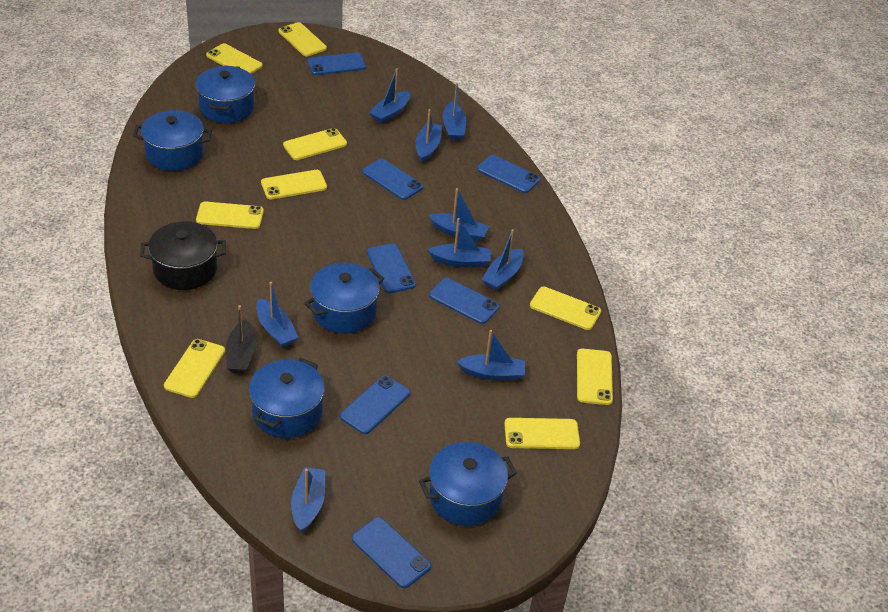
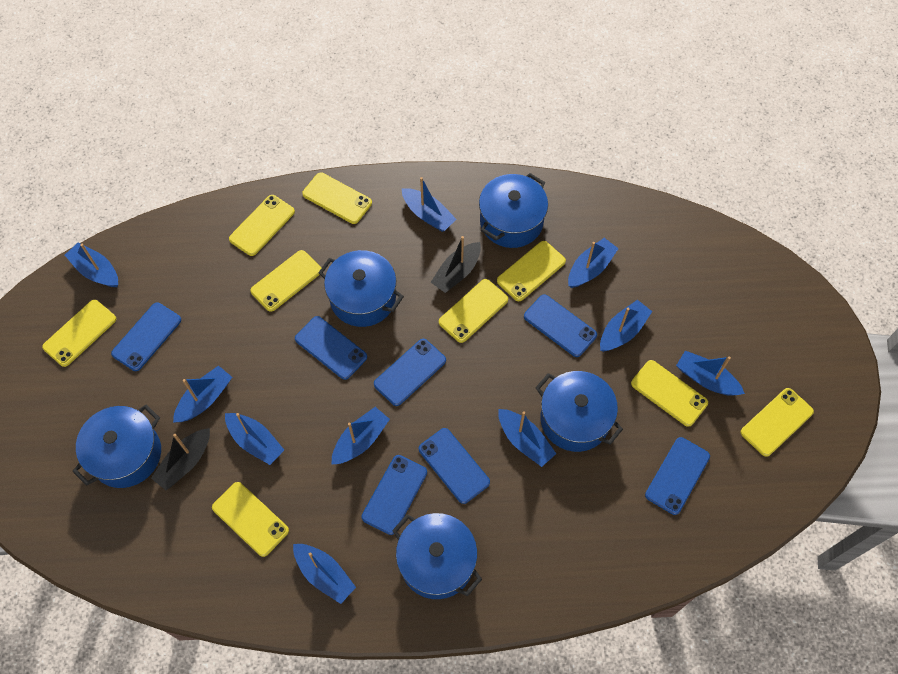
black boat: 1 -> 2
black pot: 1 -> 0
blue boat: 9 -> 10

